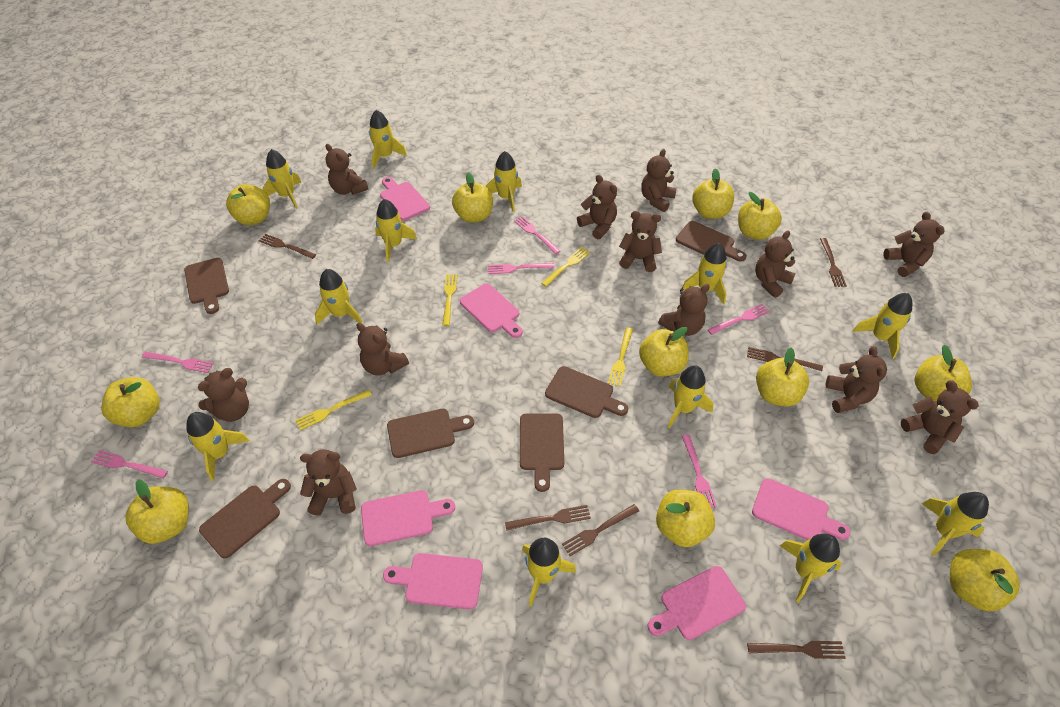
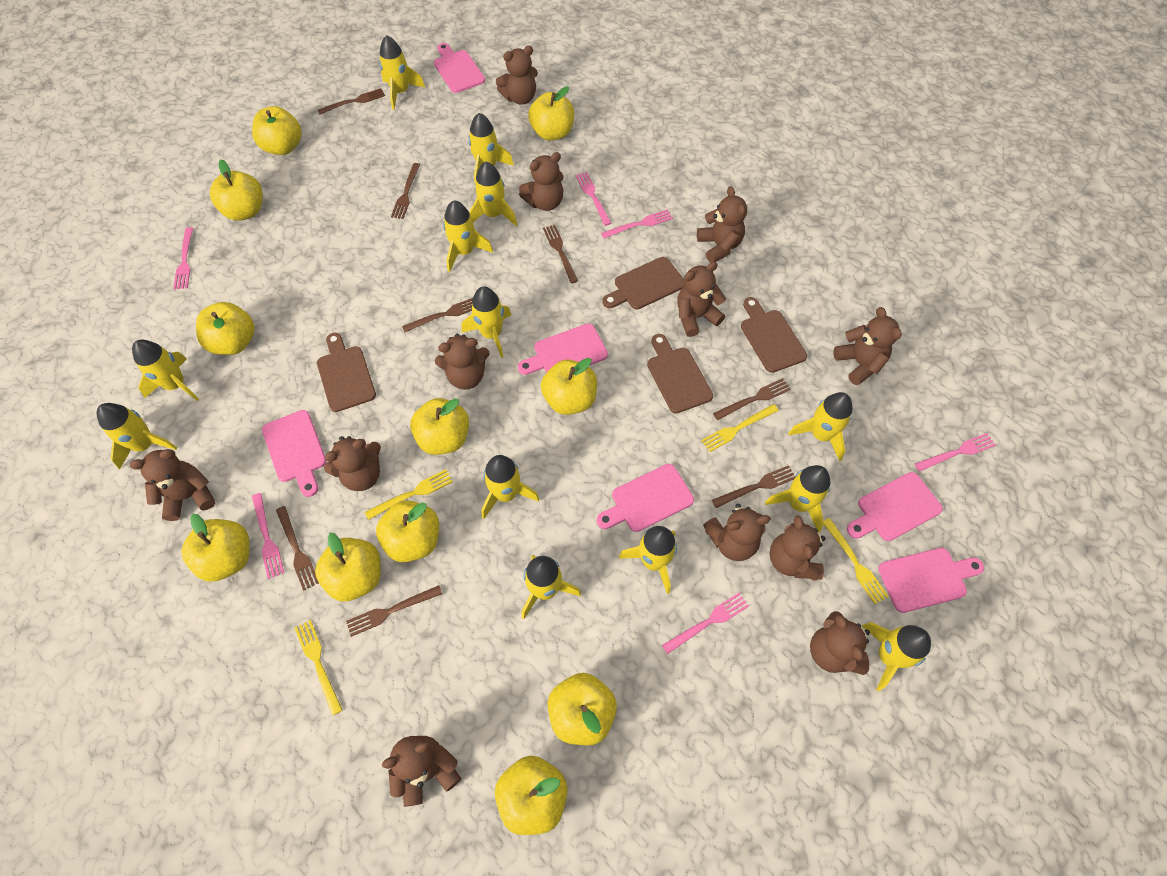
brown cutting board: 6 -> 4
brown fork: 6 -> 8
yellow rocket: 12 -> 13

